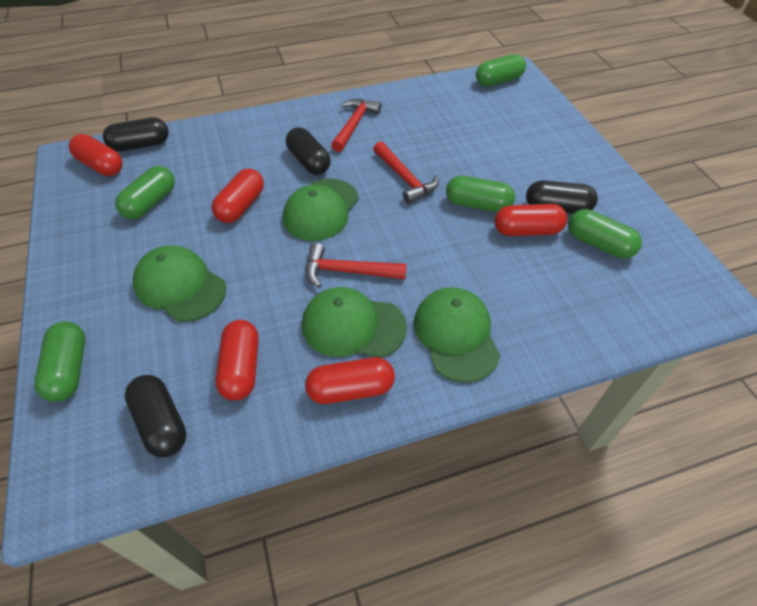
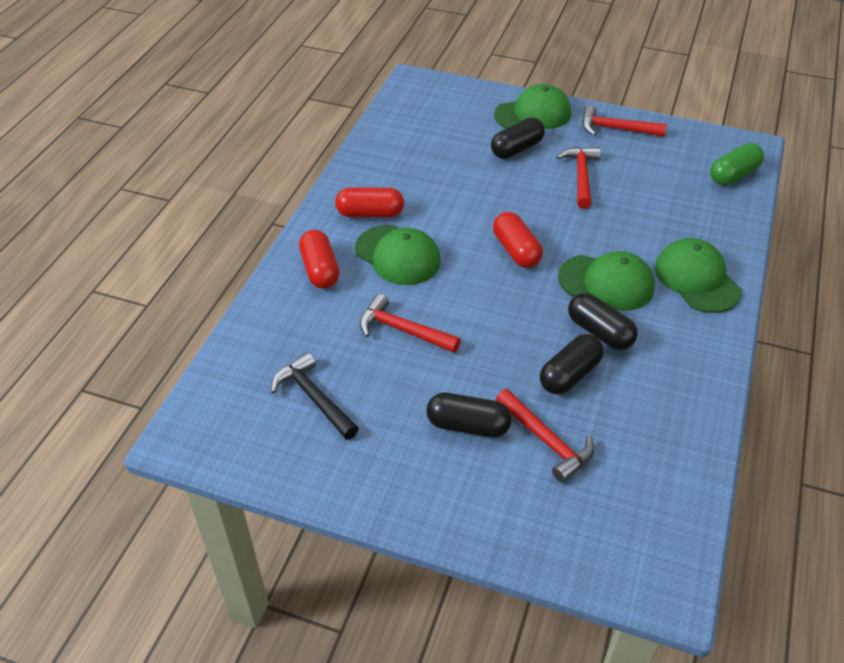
black hammer: 0 -> 1
green capsule: 5 -> 1
red capsule: 5 -> 3
red hammer: 3 -> 4

